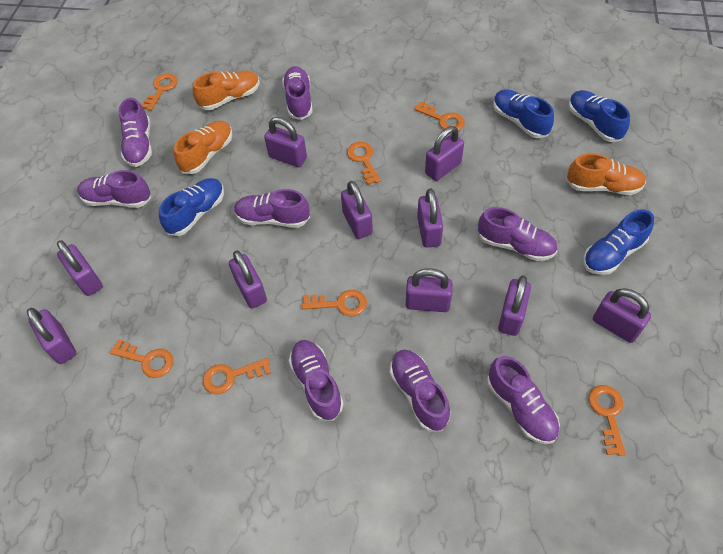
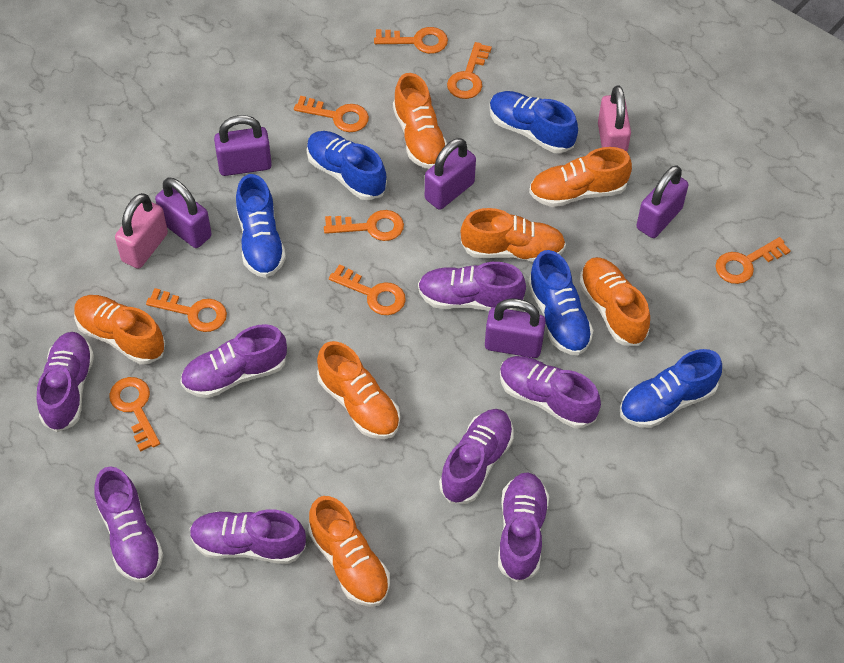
blue shoe: 4 -> 5
orange key: 7 -> 8
orange shoe: 3 -> 7
pink padlock: 0 -> 2
purple padlock: 10 -> 5

